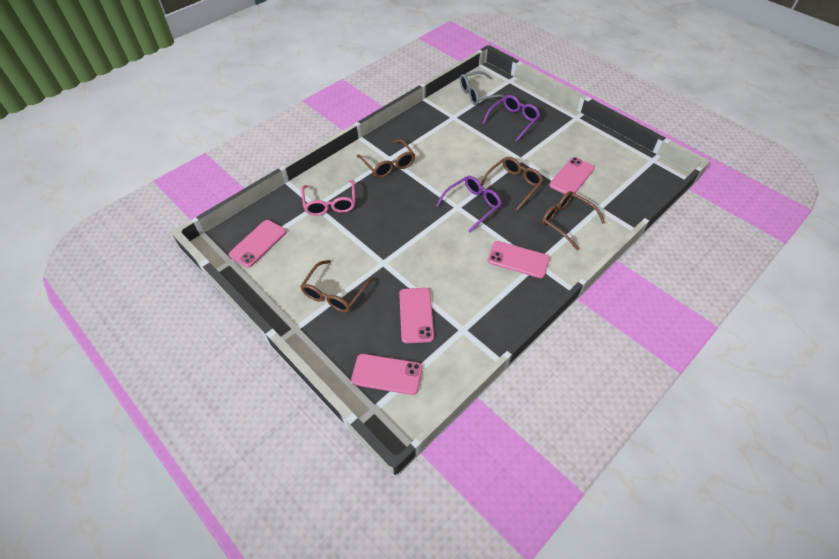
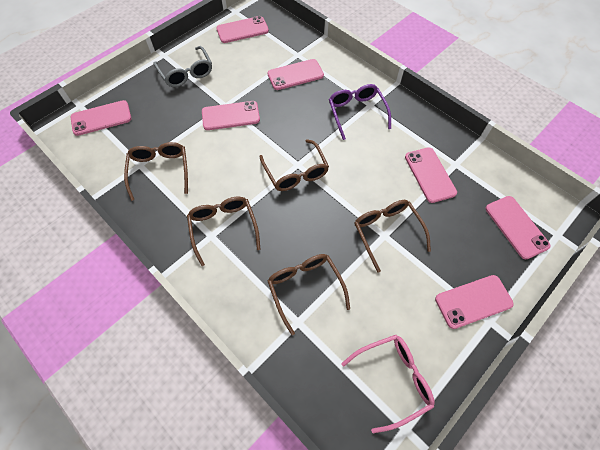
brown glasses: 4 -> 5
pink phone: 5 -> 7
purple glasses: 2 -> 1

